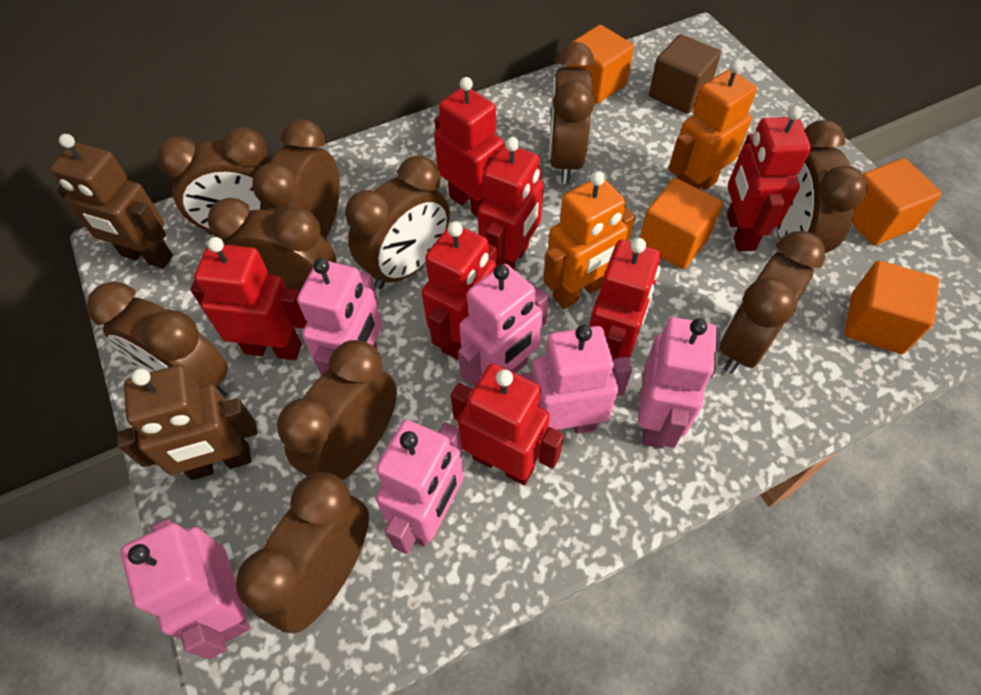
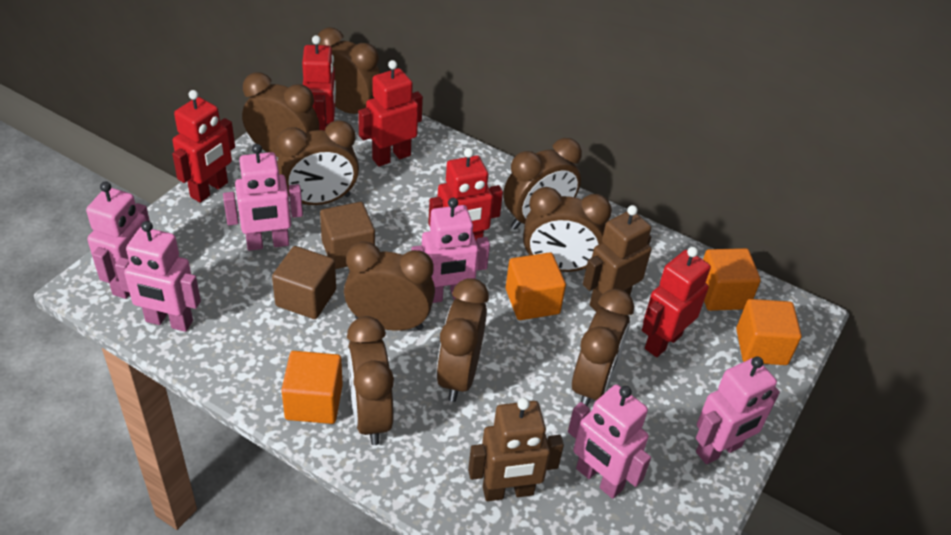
brown clock: 10 -> 9
brown cube: 1 -> 2
orange robot: 2 -> 0
red robot: 7 -> 5

